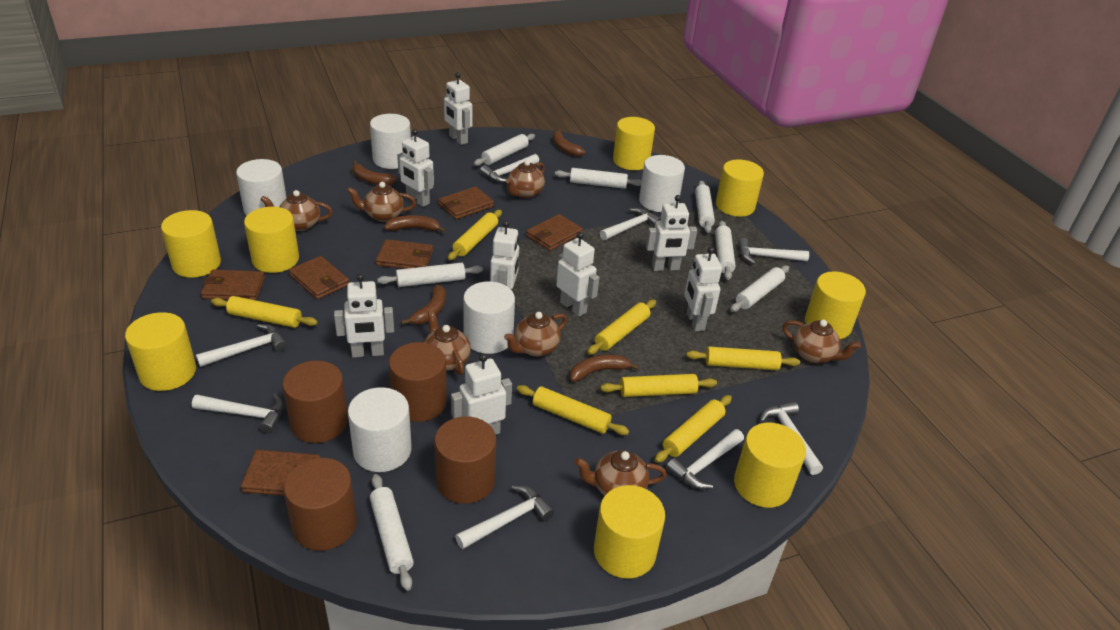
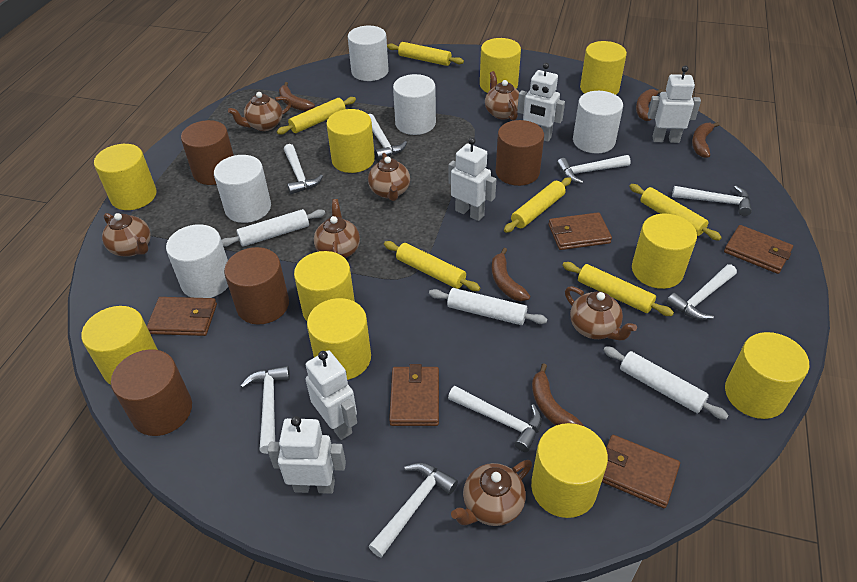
brown wallet: 6 -> 5
white robot: 8 -> 5
white rolling pin: 7 -> 3
yellow cylinder: 8 -> 10
yellow rolling pin: 7 -> 6

